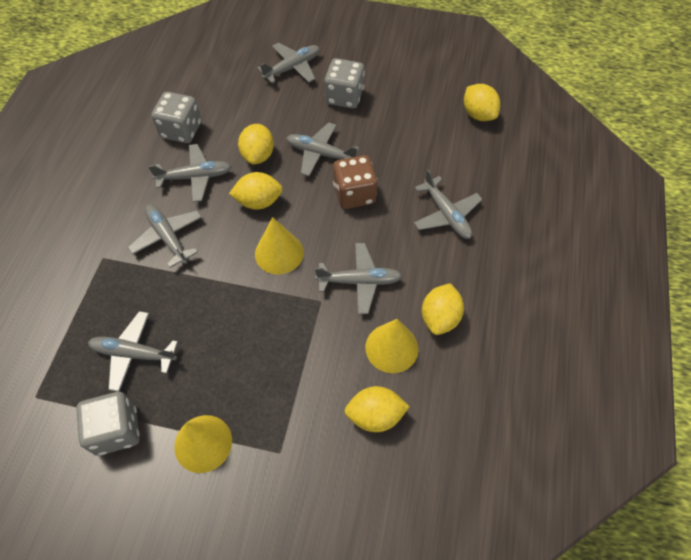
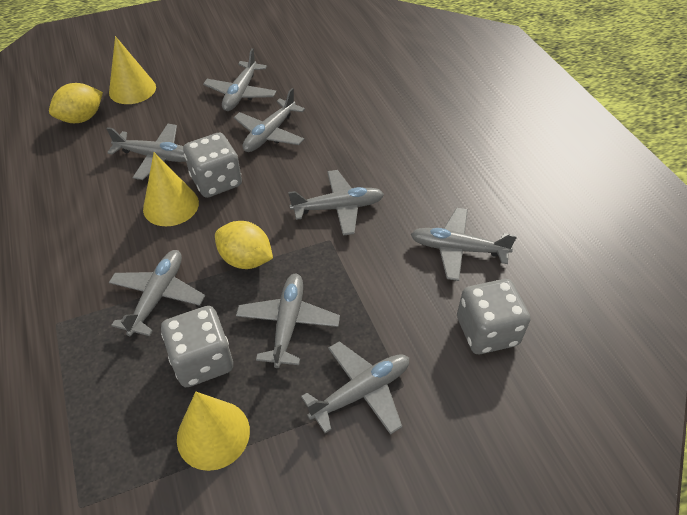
brown dice: 1 -> 0
grey plane: 7 -> 8
yellow lemon: 5 -> 2

